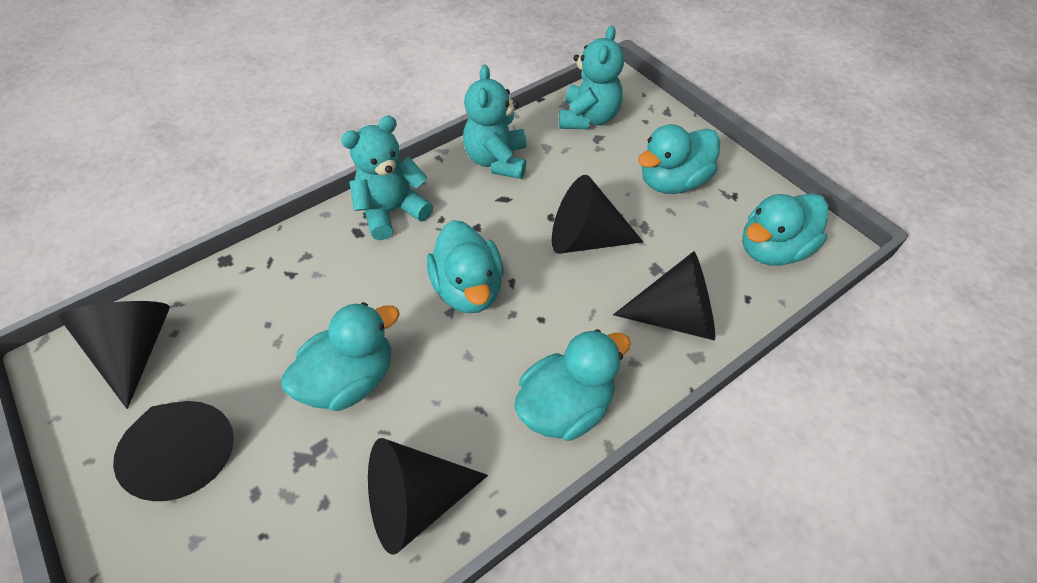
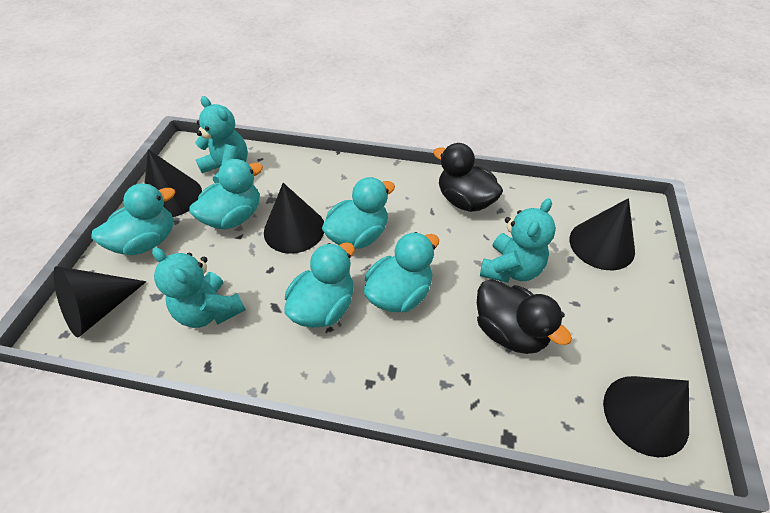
black duck: 0 -> 2

